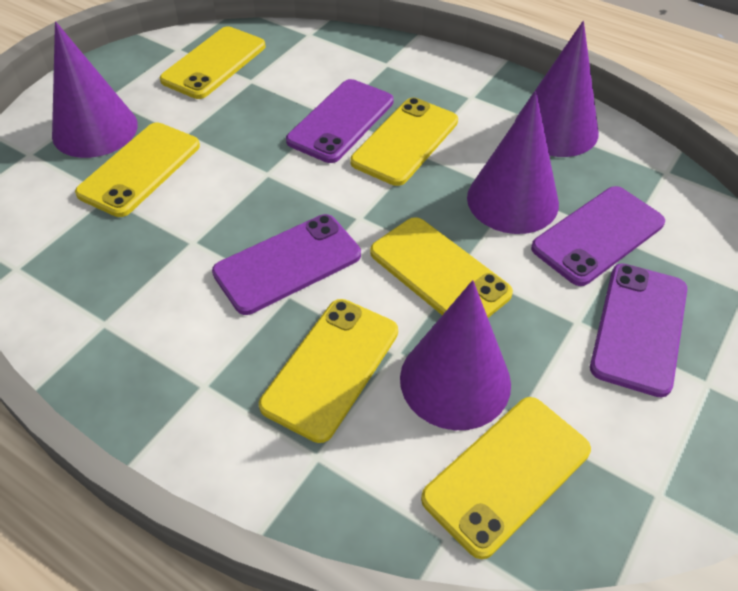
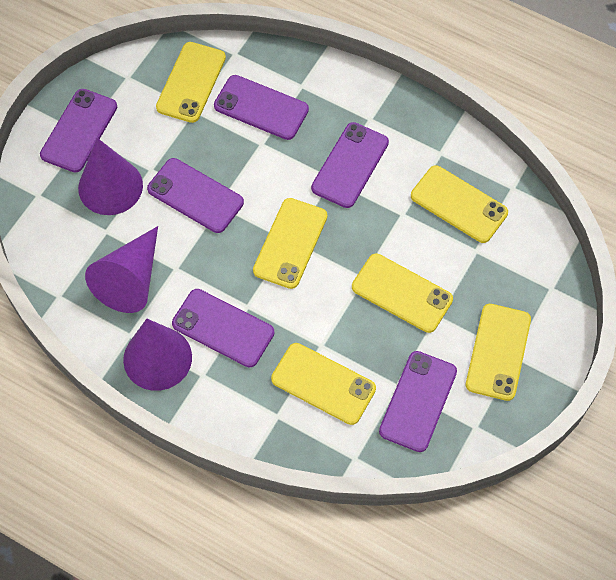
purple cone: 4 -> 3
purple phone: 4 -> 6

